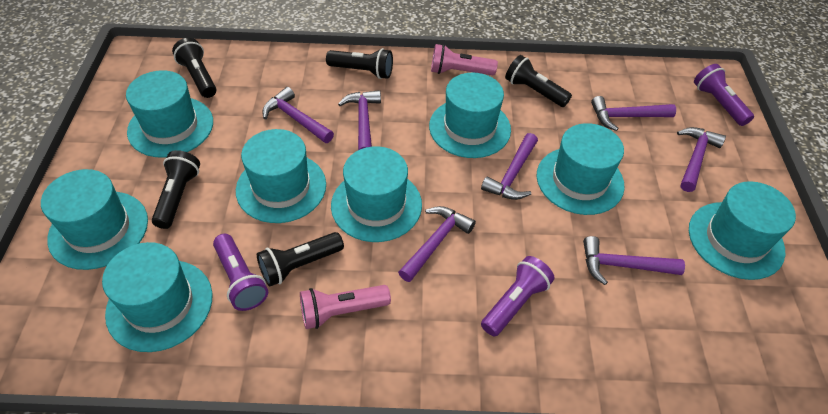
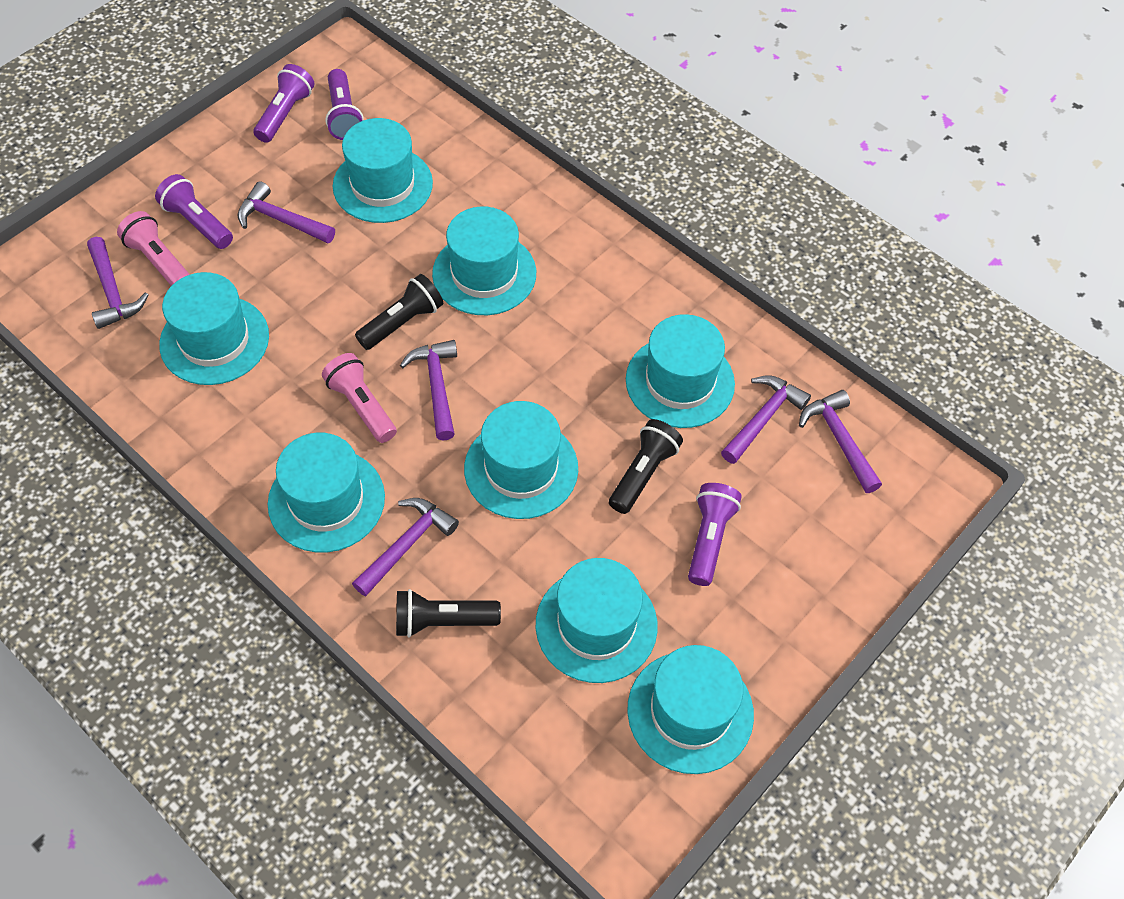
black flashlight: 5 -> 3
purple flashlight: 3 -> 4
purple hammer: 7 -> 6

